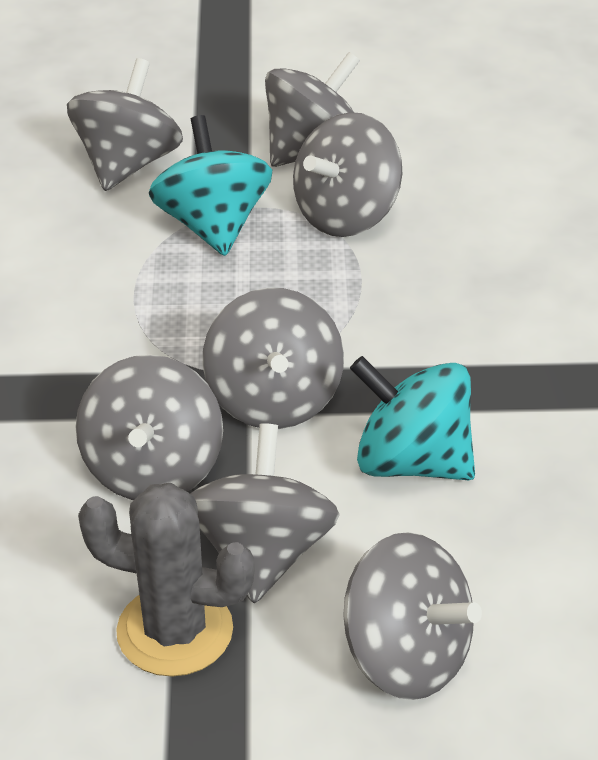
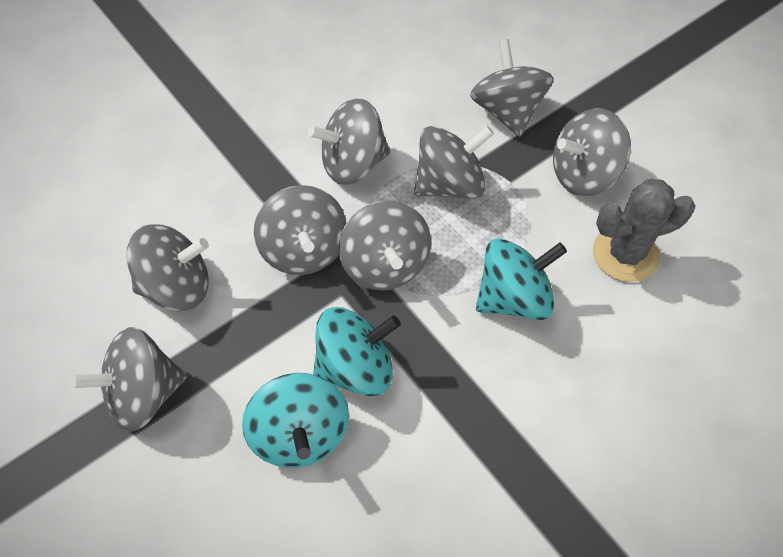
grey spinning top: 7 -> 8
turquoise spinning top: 2 -> 3

